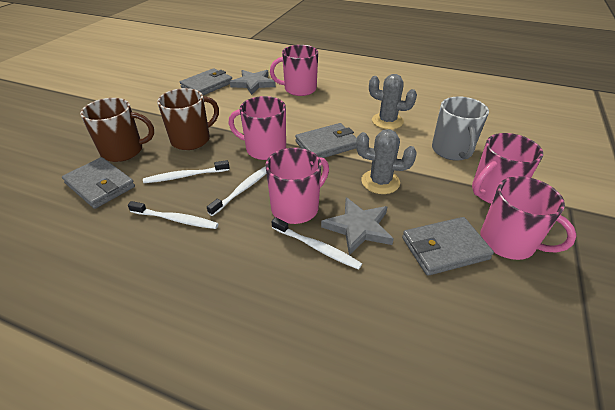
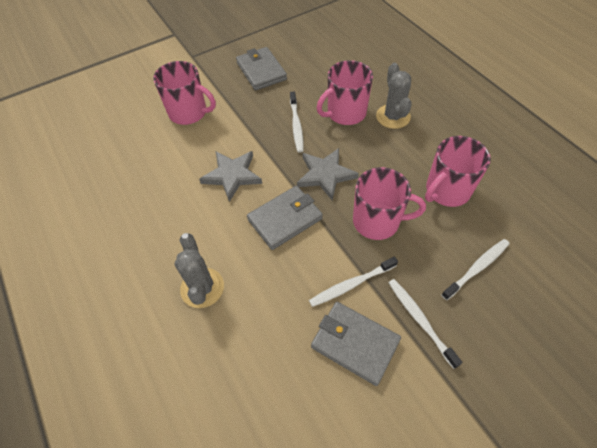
brown mug: 2 -> 0
grey mug: 1 -> 0
grey wallet: 4 -> 3
pink mug: 5 -> 4

